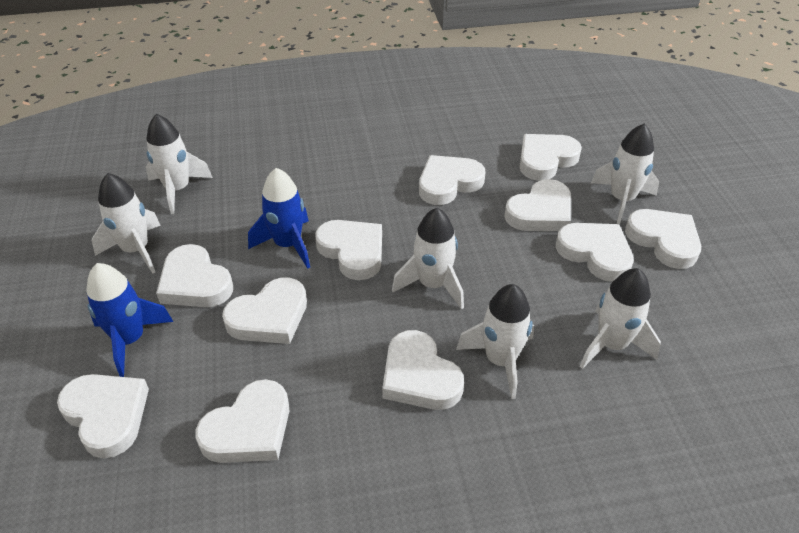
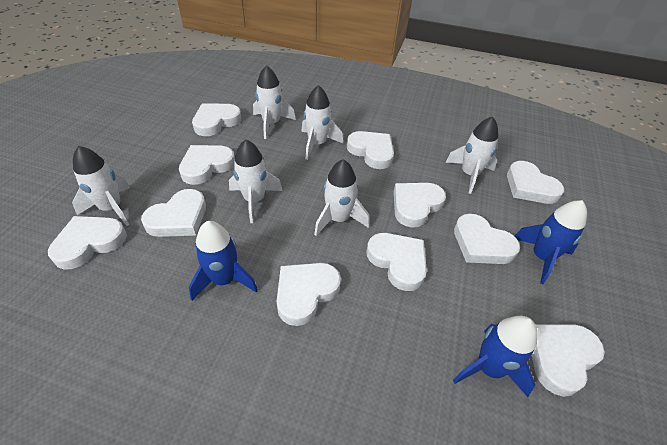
blue rocket: 2 -> 3

